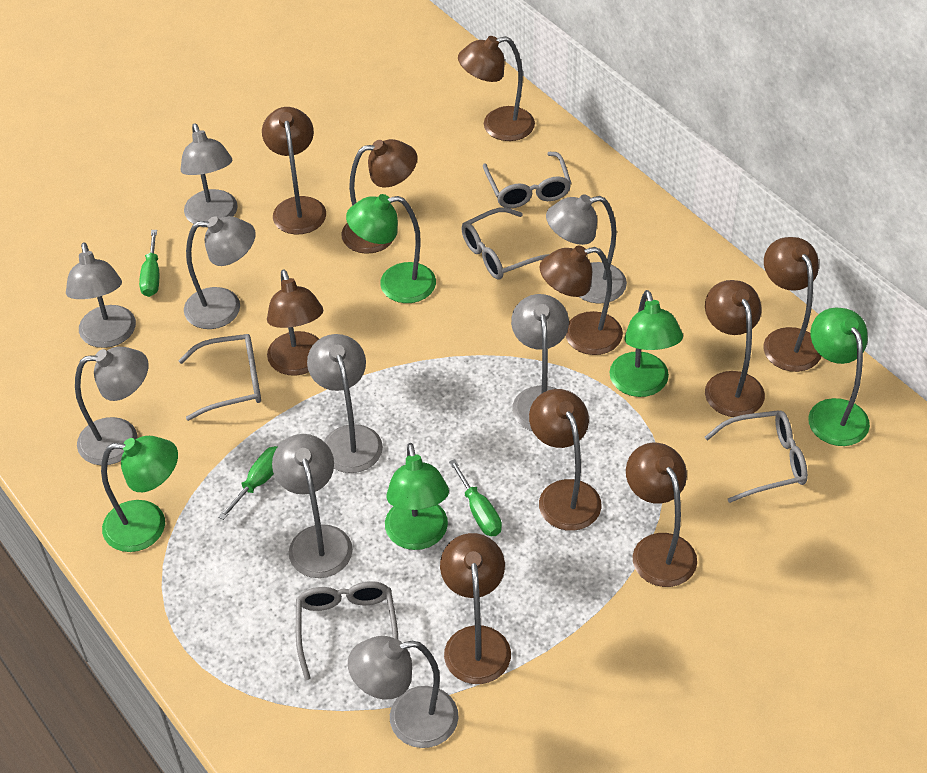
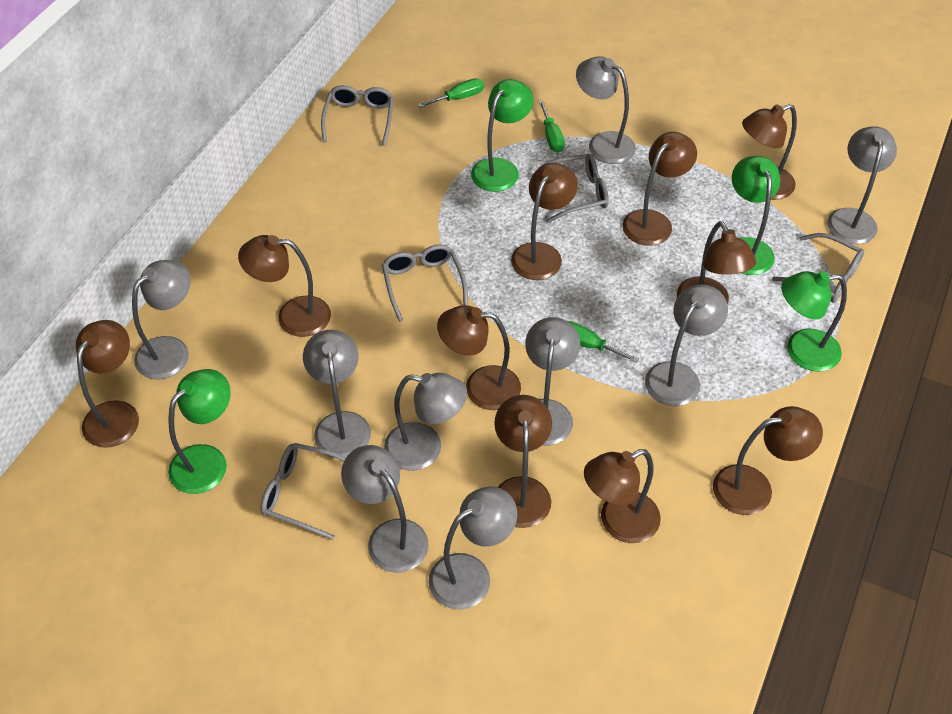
green lamp: 5 -> 4

